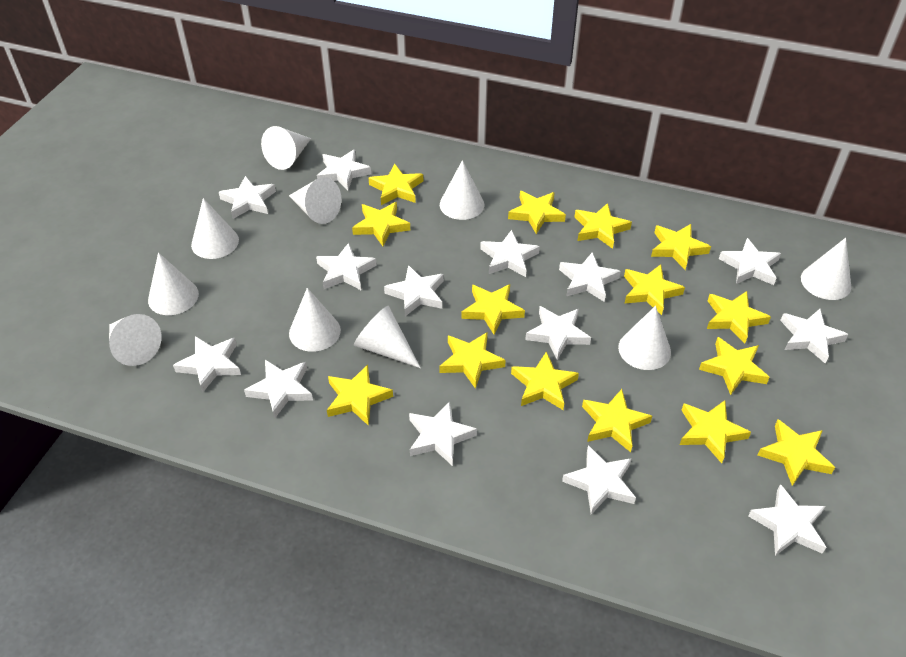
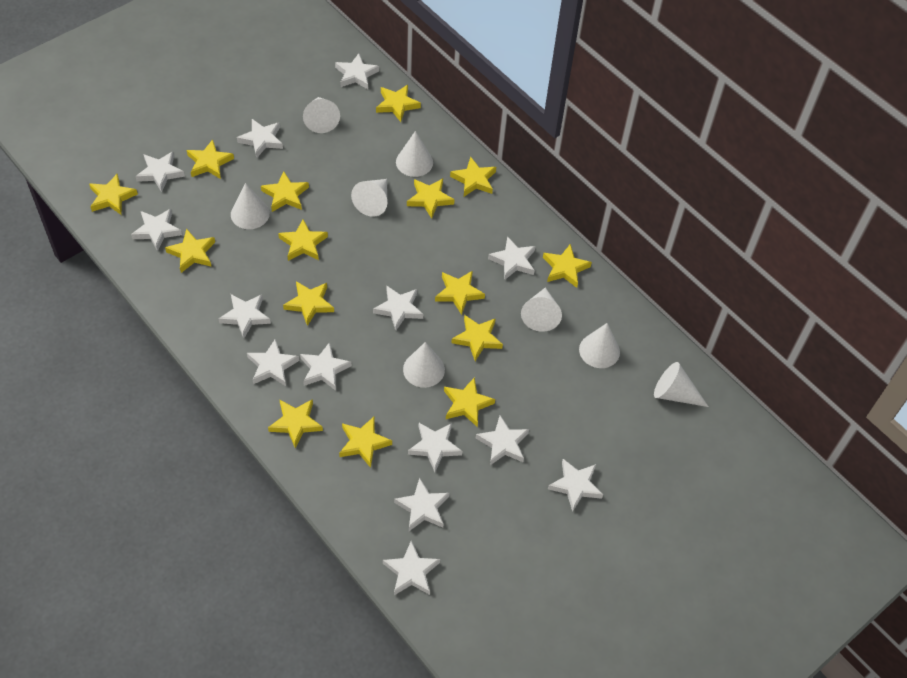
white cone: 10 -> 8

